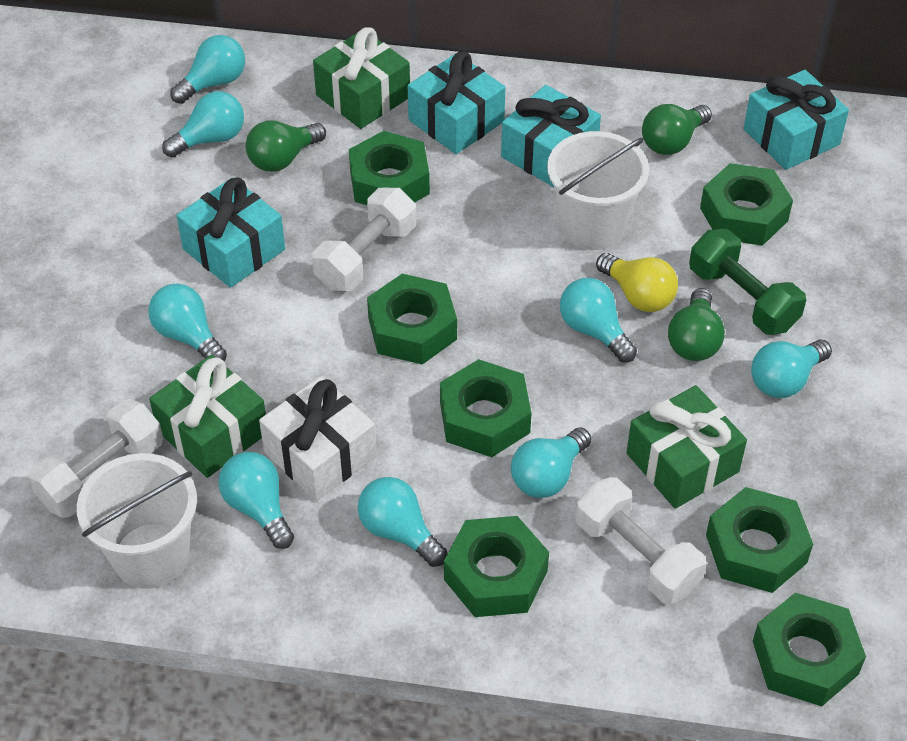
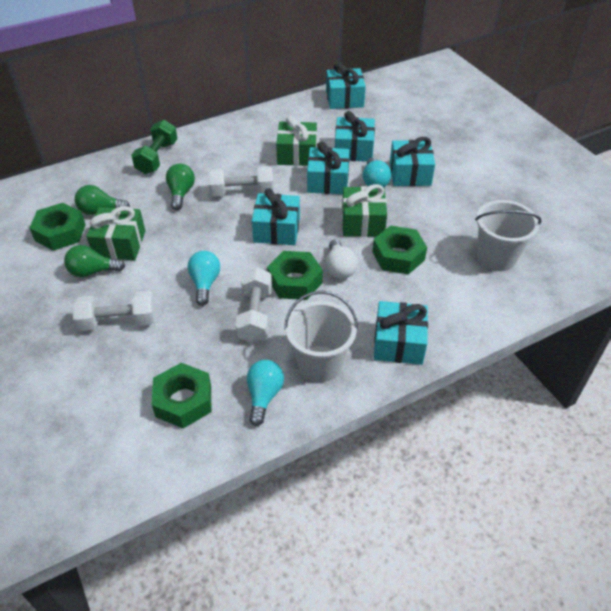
green nut: 7 -> 4
turquoise gift: 4 -> 6
turquoise light bulb: 8 -> 3
white gift: 1 -> 0
white light bulb: 0 -> 1
yellow light bulb: 1 -> 0

